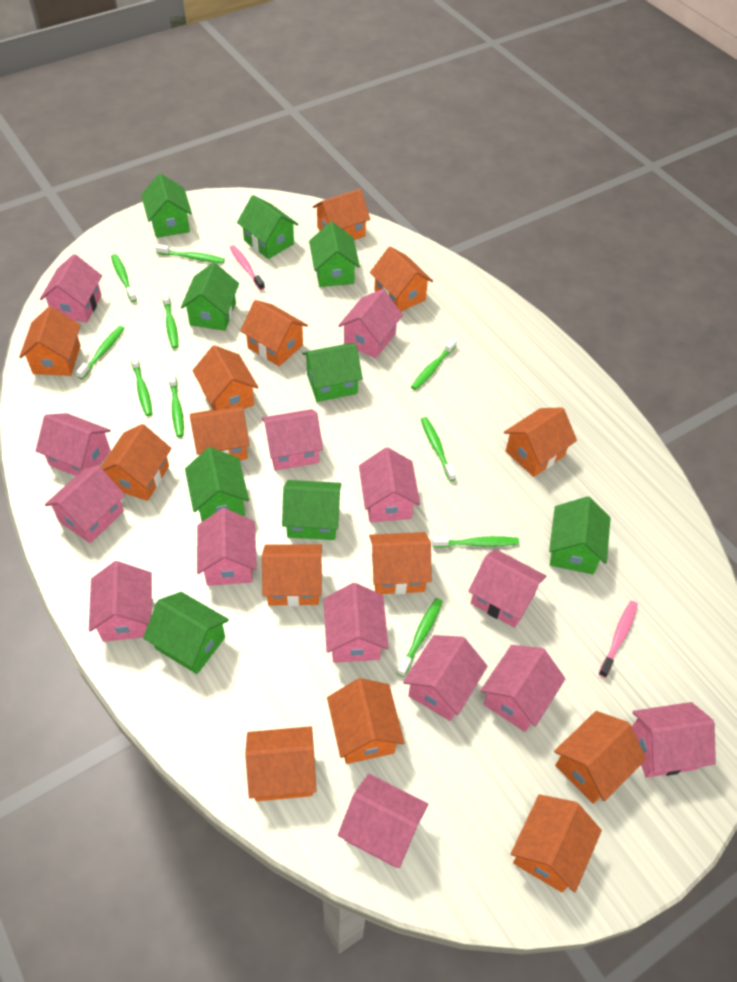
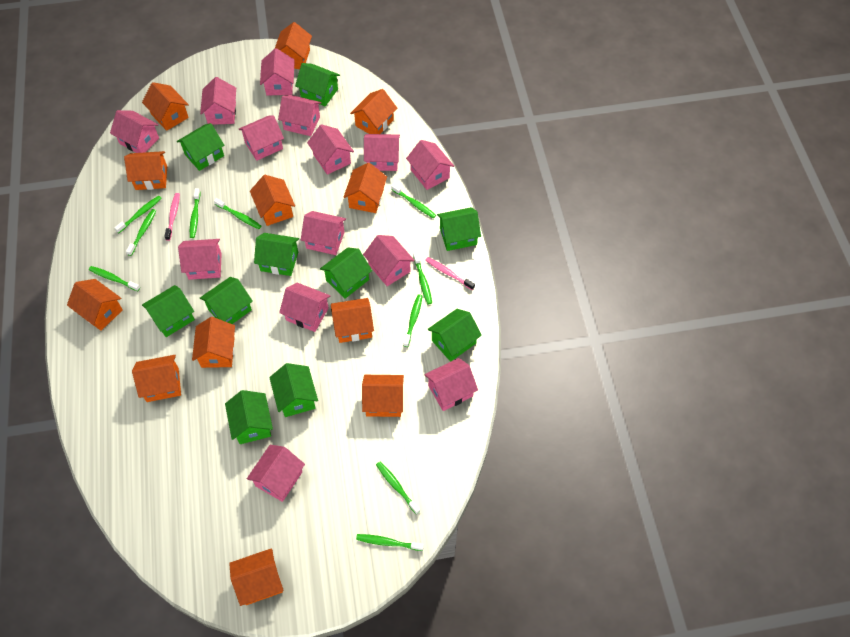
green house: 9 -> 10
orange house: 14 -> 12

